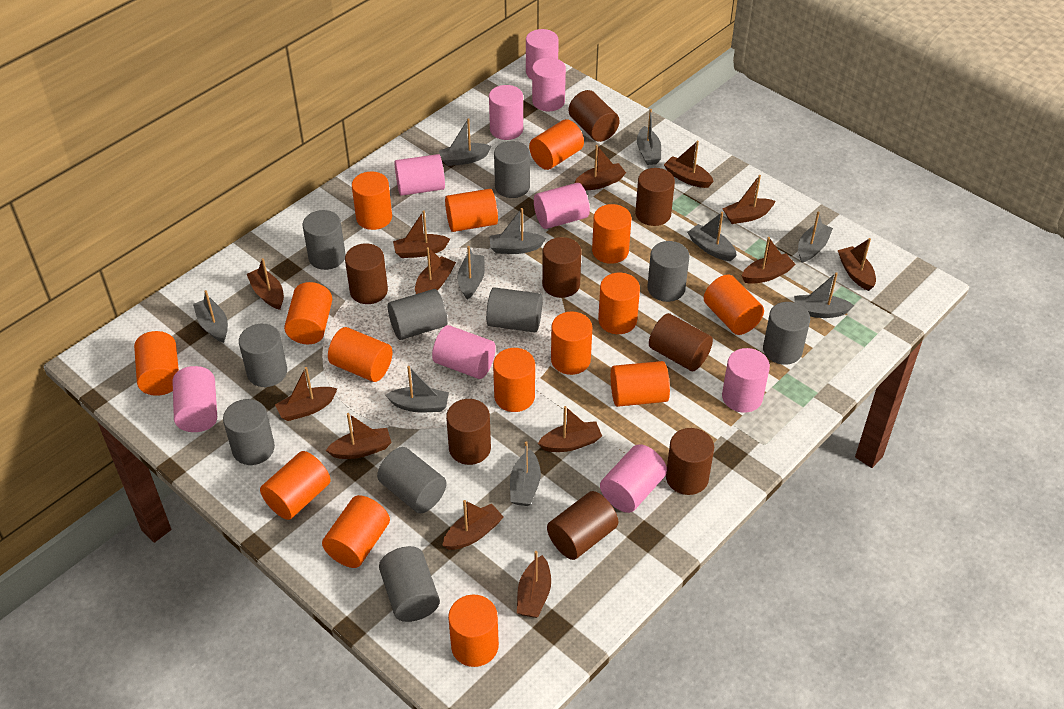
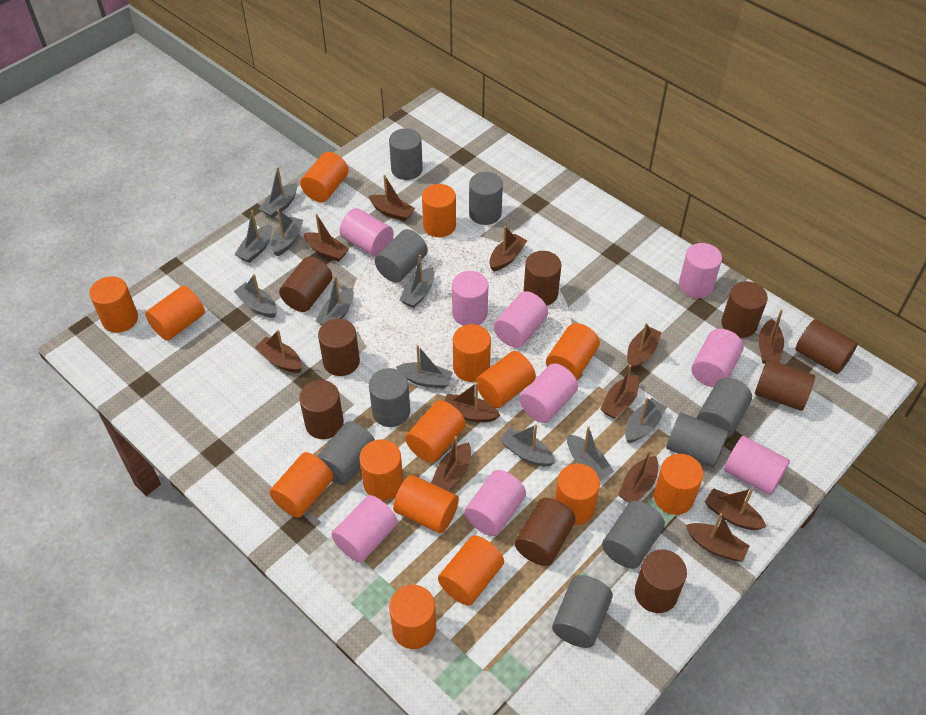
brown boat: 13 -> 12
brown cylinder: 8 -> 9
grey cylinder: 10 -> 9

